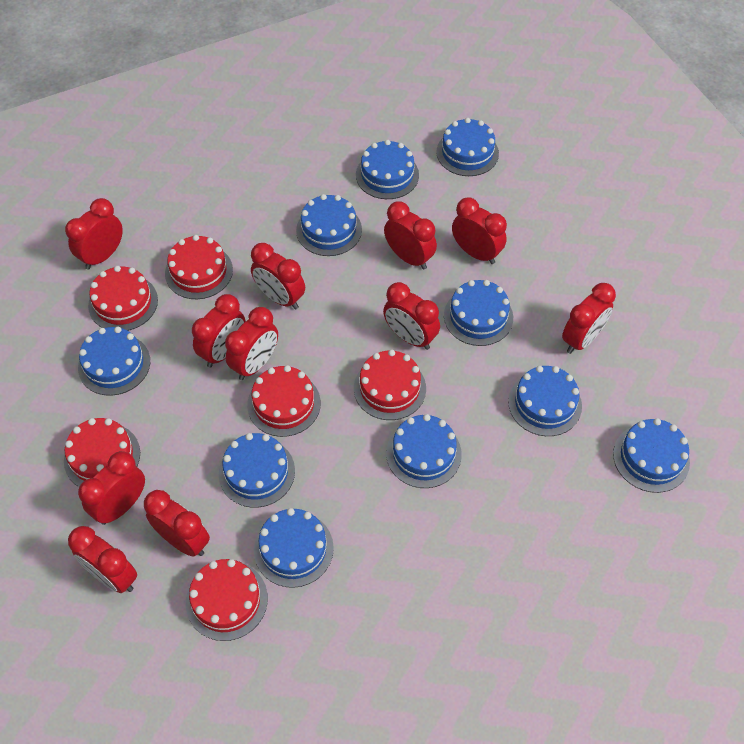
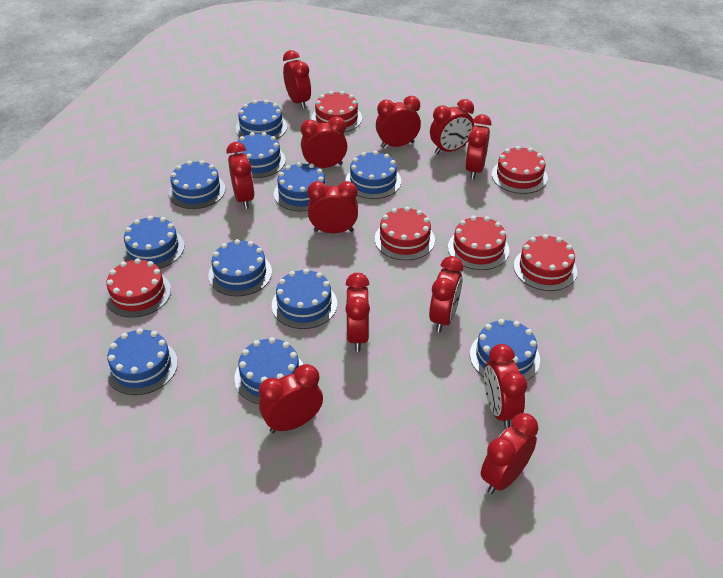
blue cake: 10 -> 11
red clock: 11 -> 12

